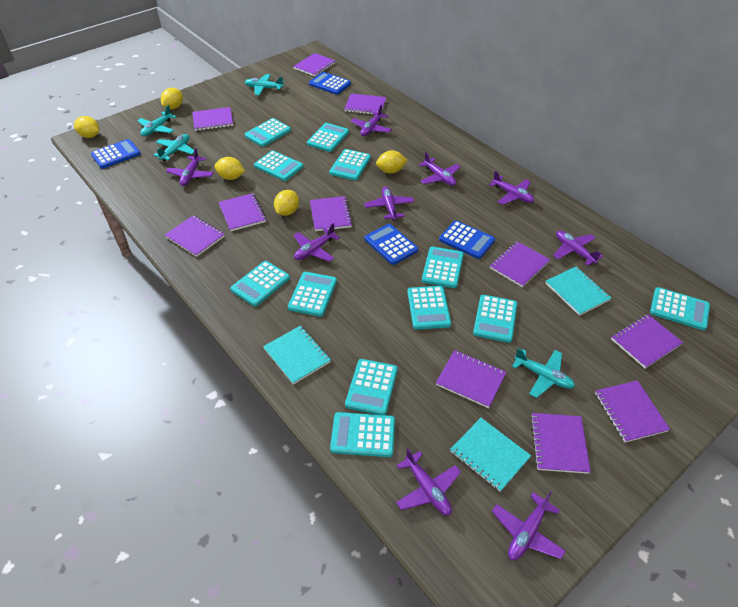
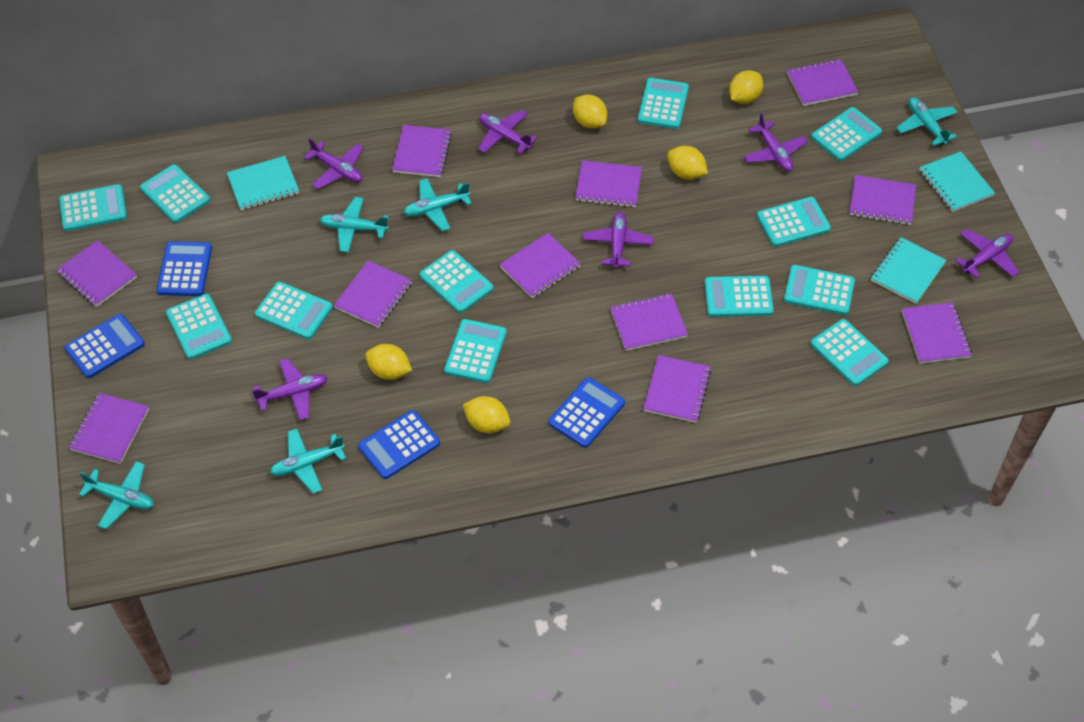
purple plane: 9 -> 6
turquoise plane: 4 -> 5

